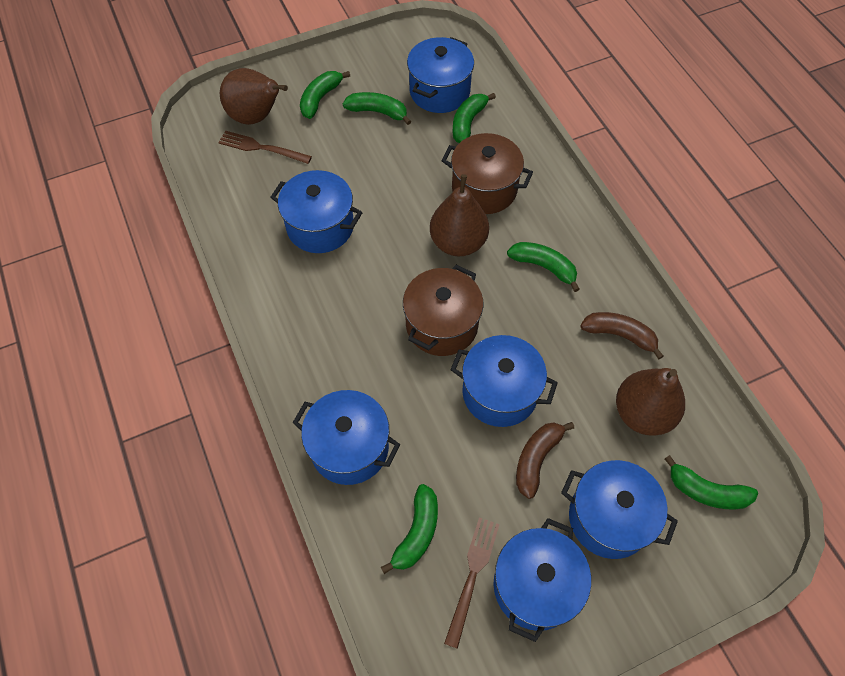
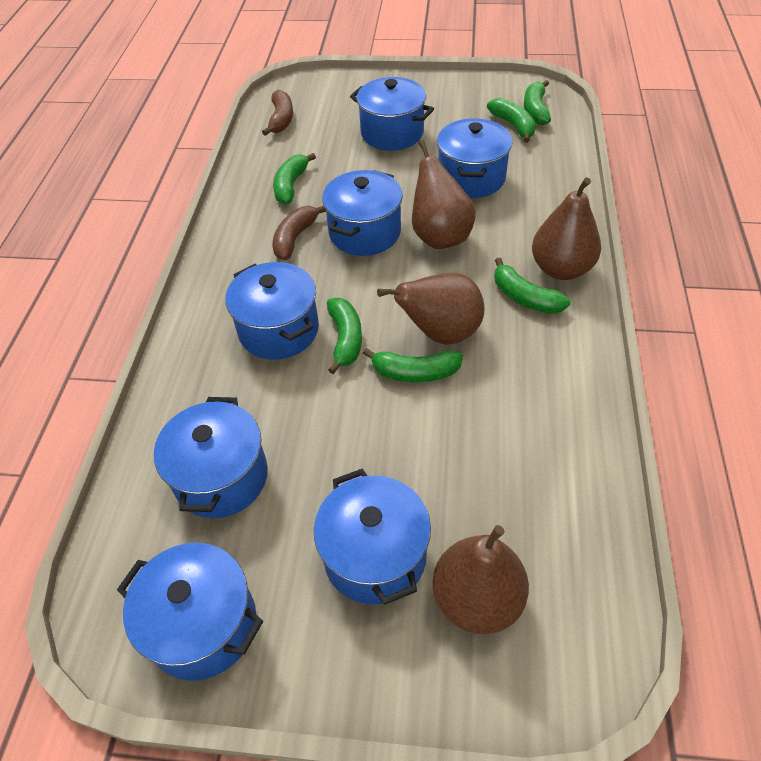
blue pot: 6 -> 7
brown fork: 2 -> 0
brown pear: 3 -> 4
brown pot: 2 -> 0

